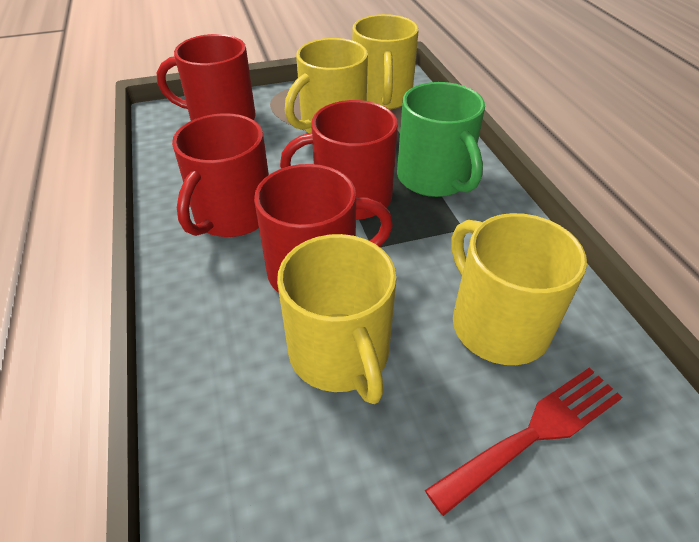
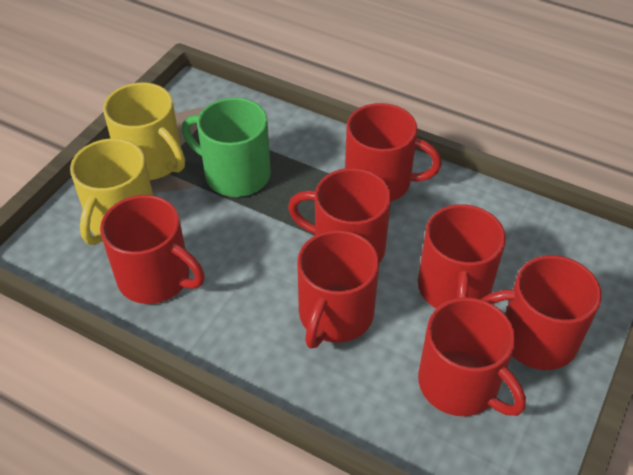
red fork: 1 -> 0
red mug: 4 -> 7
yellow mug: 4 -> 2

